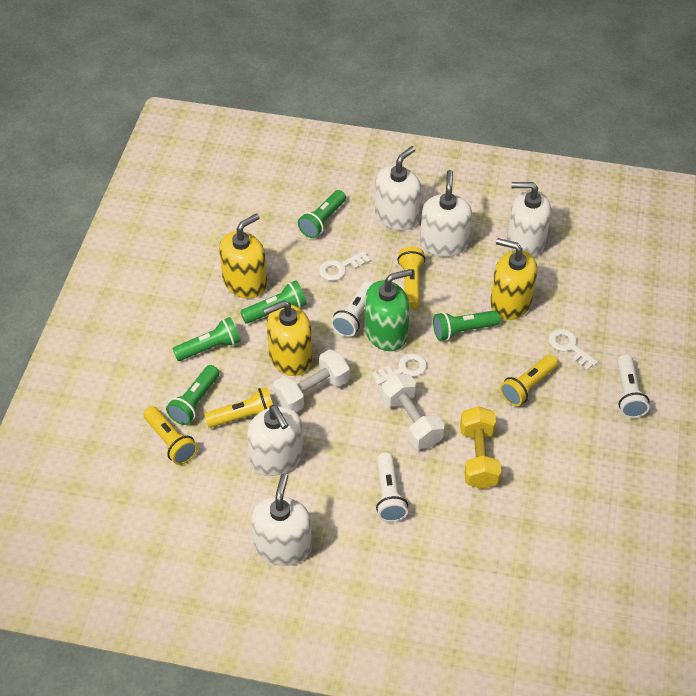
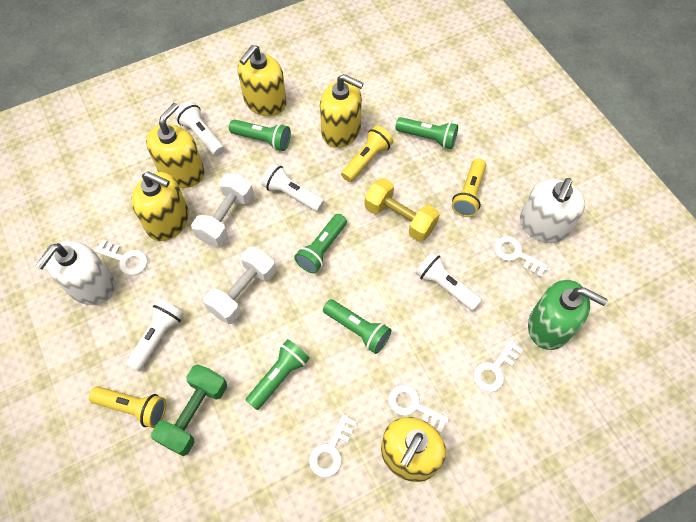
green dumbbell: 0 -> 1
white flashlight: 3 -> 4
white key: 3 -> 5
white soap dispenser: 5 -> 2
yellow flashlight: 4 -> 3
yellow soap dispenser: 3 -> 5

